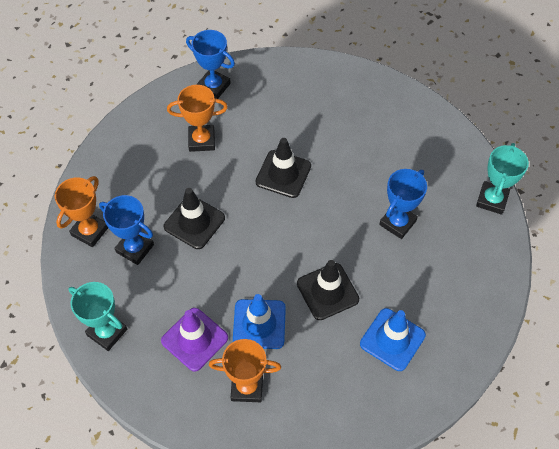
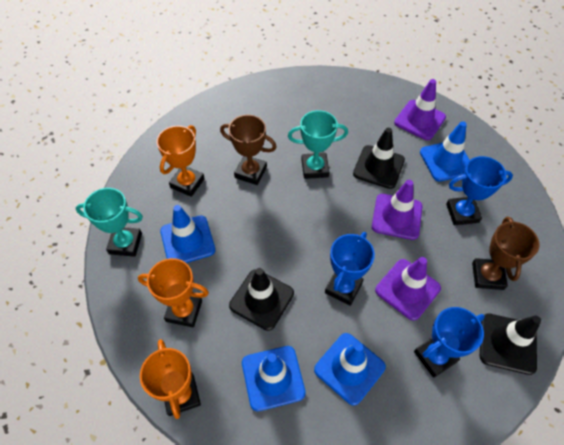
blue traffic cone: 2 -> 4
brown trophy: 0 -> 2
purple traffic cone: 1 -> 3

